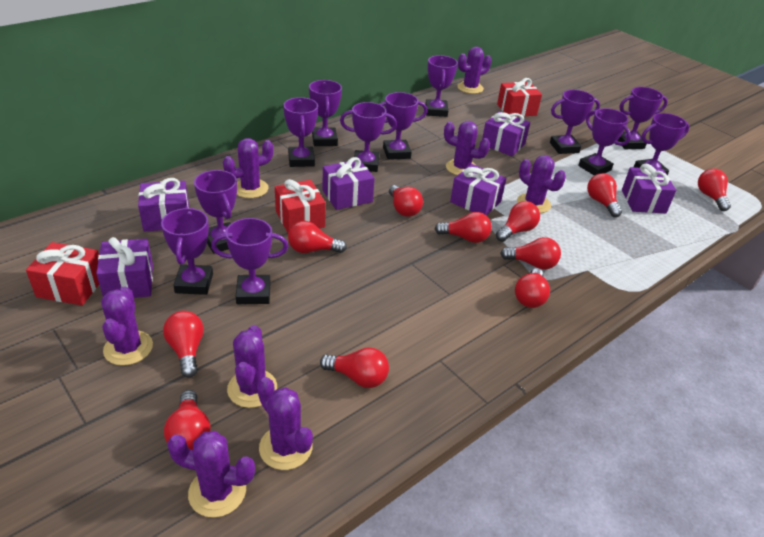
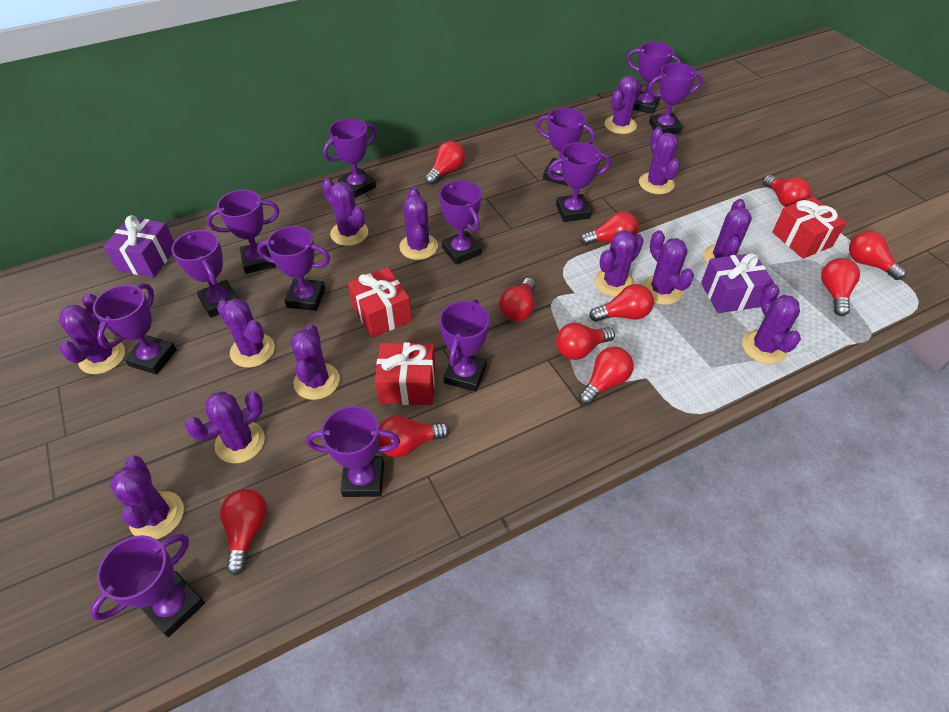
purple cactus: 8 -> 13
purple gift: 6 -> 2
purple trophy: 12 -> 13

